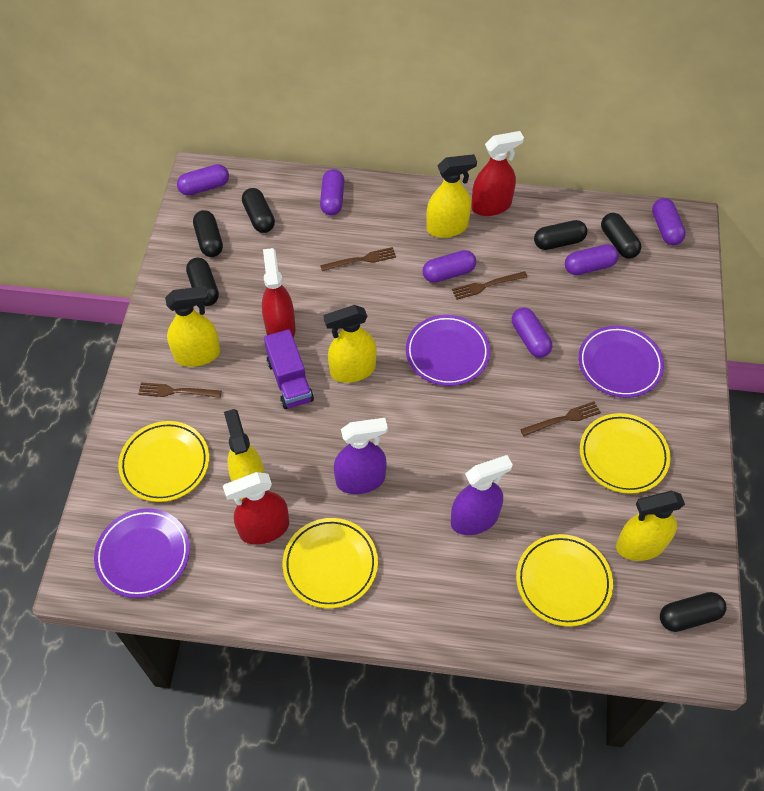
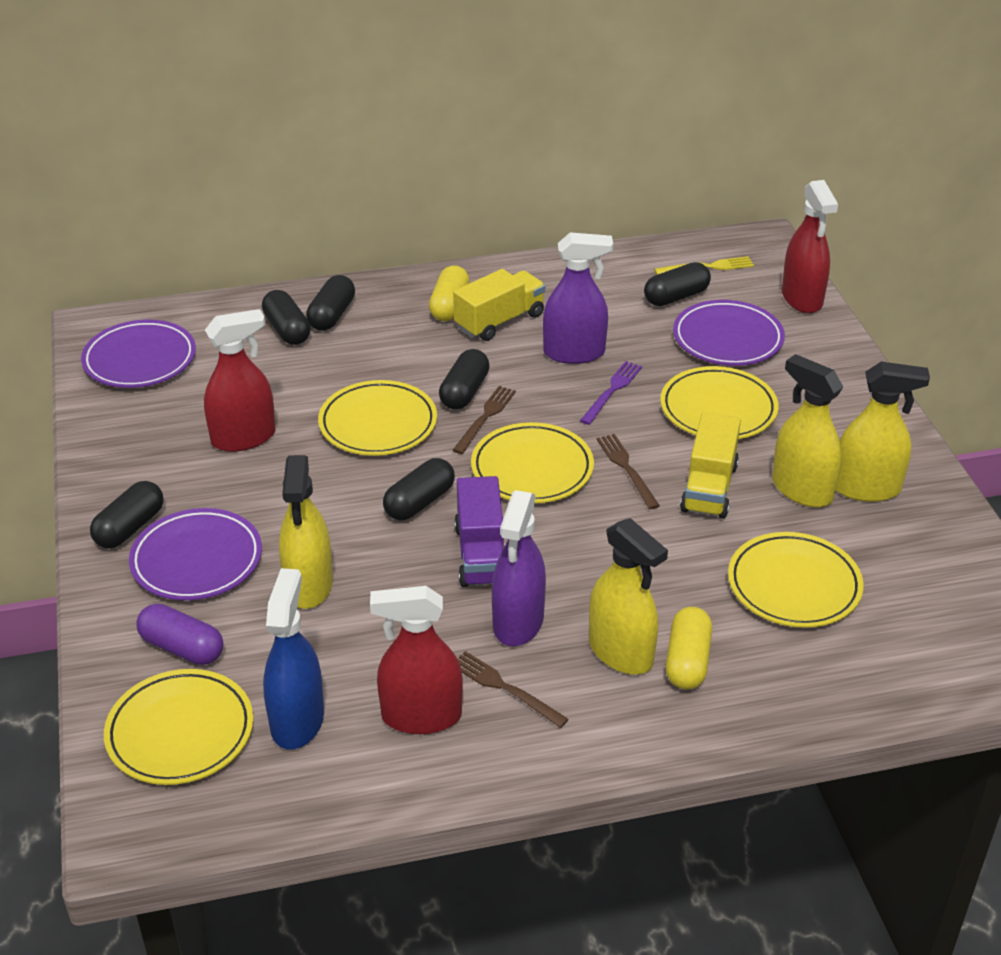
blue spray bottle: 0 -> 1
brown fork: 4 -> 3
purple capsule: 6 -> 1
purple fork: 0 -> 1
yellow capsule: 0 -> 2
yellow fork: 0 -> 1
yellow plate: 4 -> 5
yellow spray bottle: 5 -> 4
yellow truck: 0 -> 2

